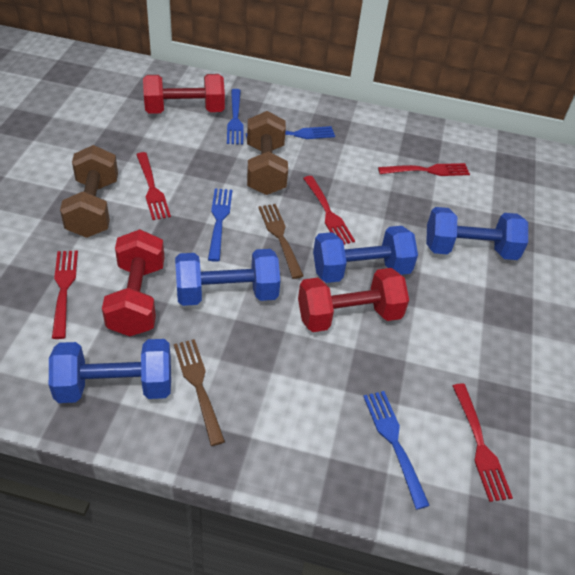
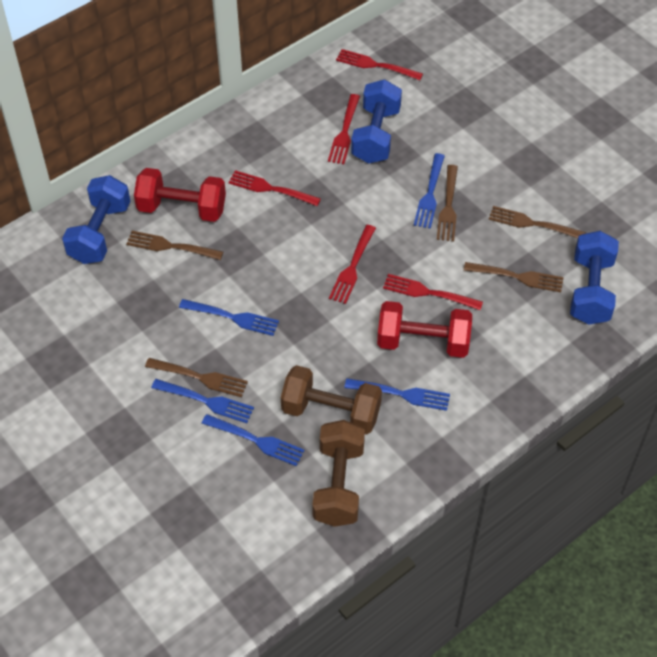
blue dumbbell: 4 -> 3
blue fork: 4 -> 5
brown fork: 2 -> 5
red dumbbell: 3 -> 2

